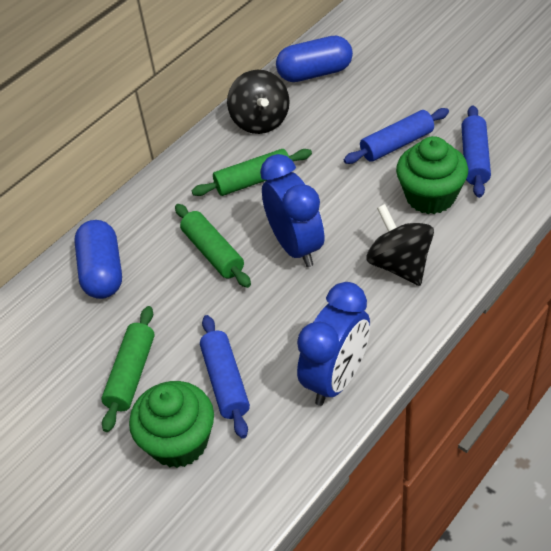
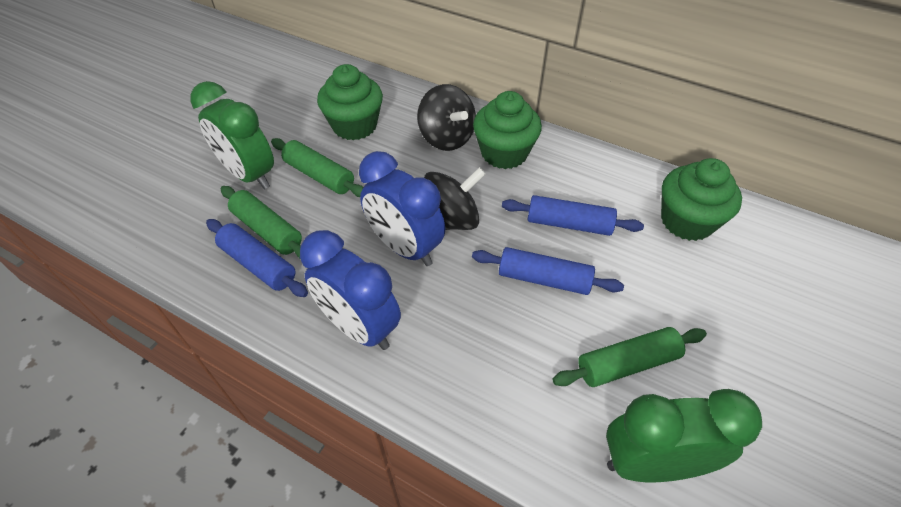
blue capsule: 2 -> 0
green clock: 0 -> 2
green cupcake: 2 -> 3

